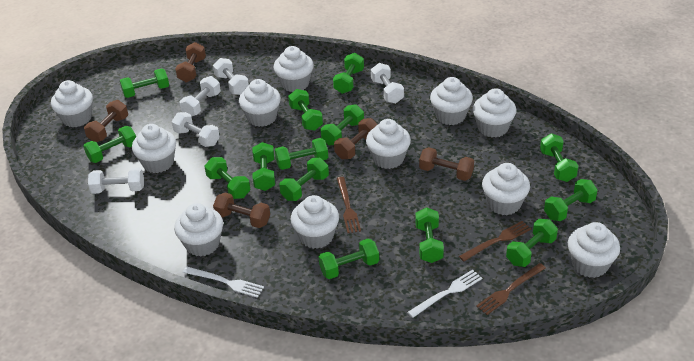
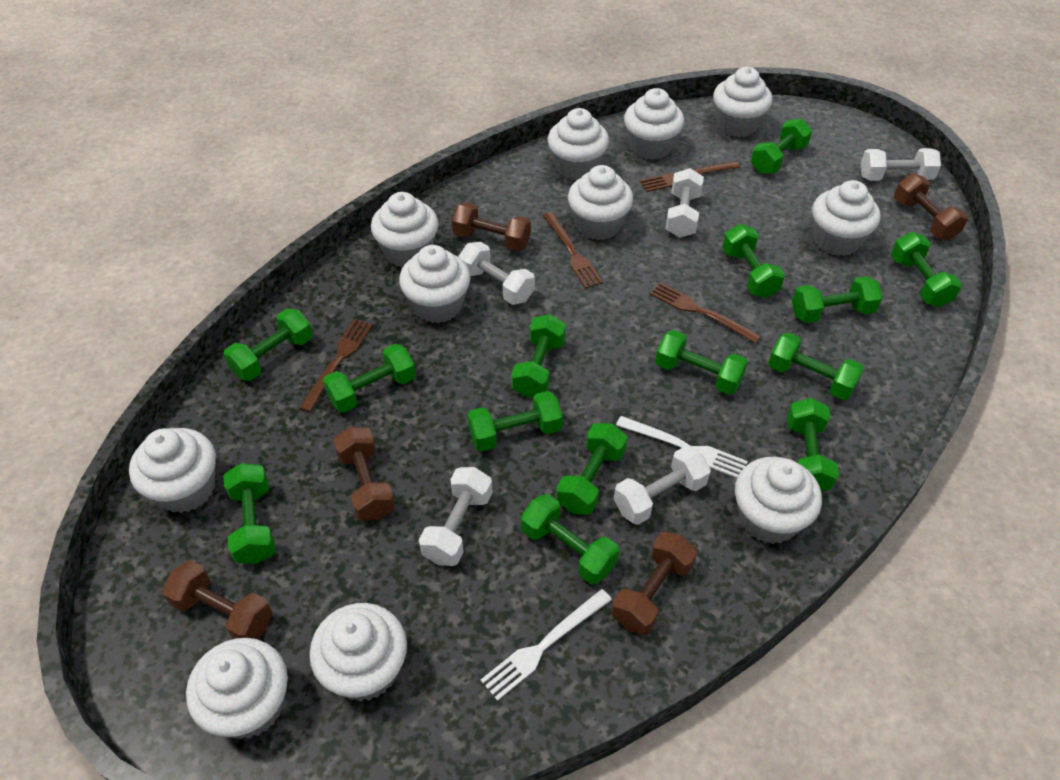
brown fork: 3 -> 4

